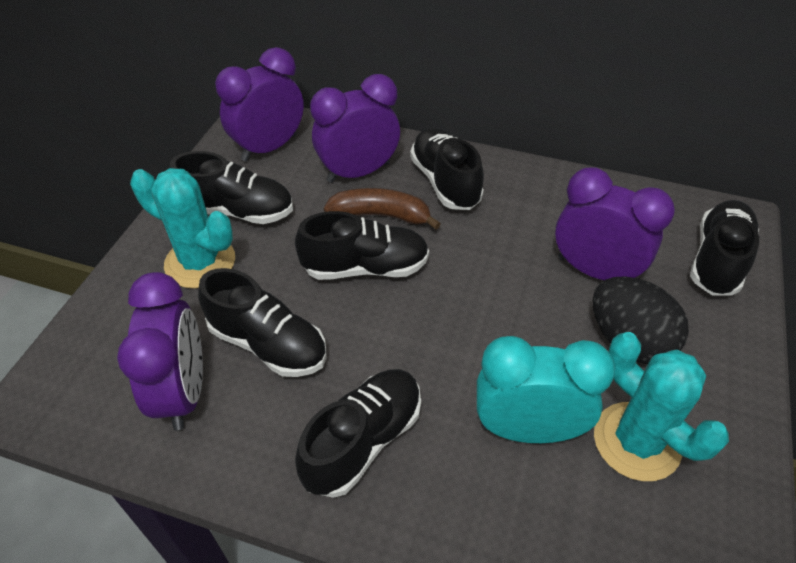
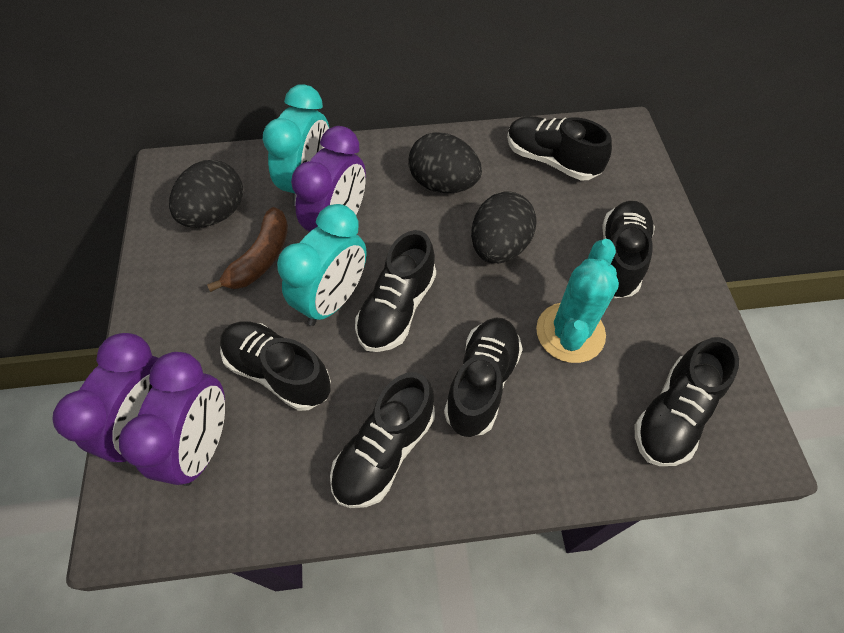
black egg: 1 -> 3
black shoe: 6 -> 7
purple clock: 4 -> 3
turquoise cactus: 2 -> 1
turquoise clock: 1 -> 2

